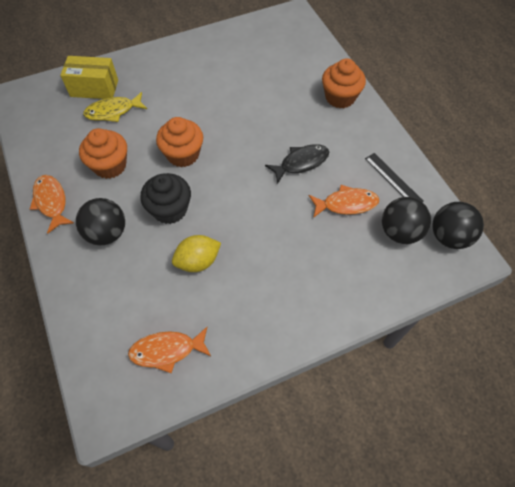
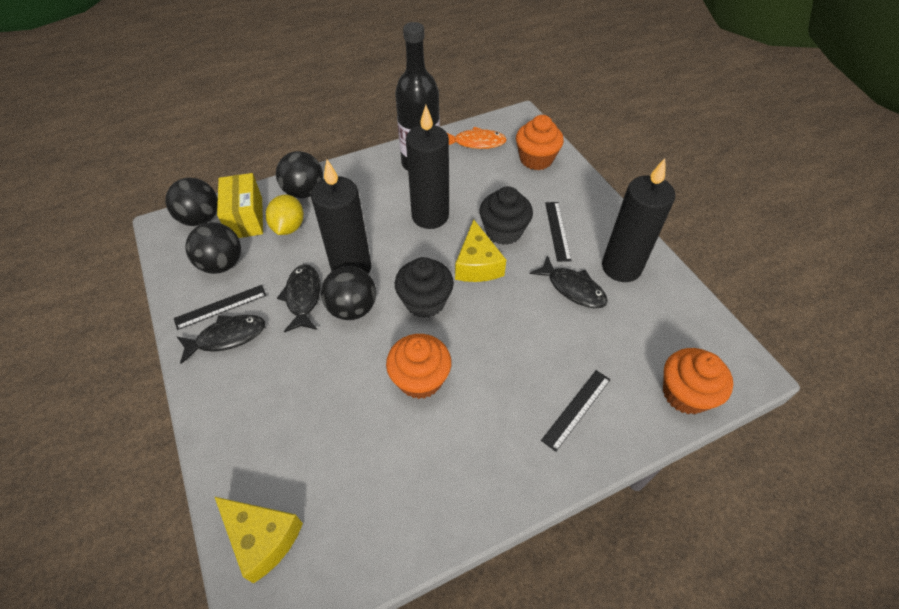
black ball: 3 -> 4
black bottle: 0 -> 1
black candle: 0 -> 3
black cupcake: 1 -> 2
black fish: 1 -> 3
black ruler: 1 -> 3
orange fish: 3 -> 1
yellow cheese: 0 -> 2
yellow fish: 1 -> 0

